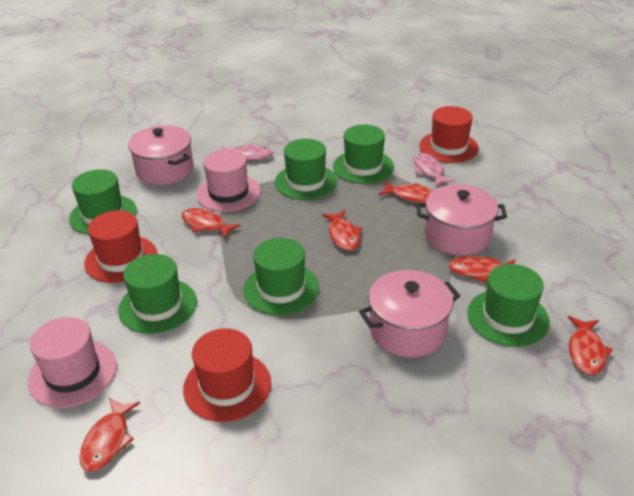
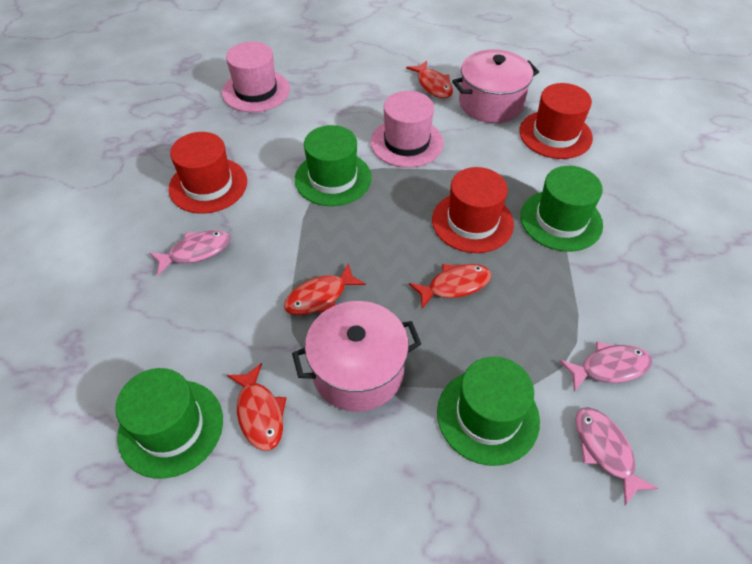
green hat: 6 -> 4
pink fish: 2 -> 3
pink pot: 3 -> 2
red fish: 6 -> 4

